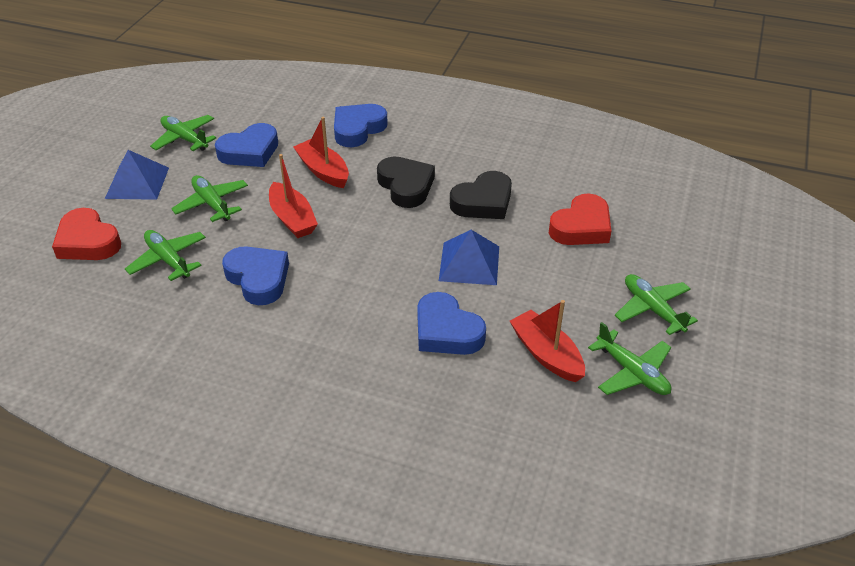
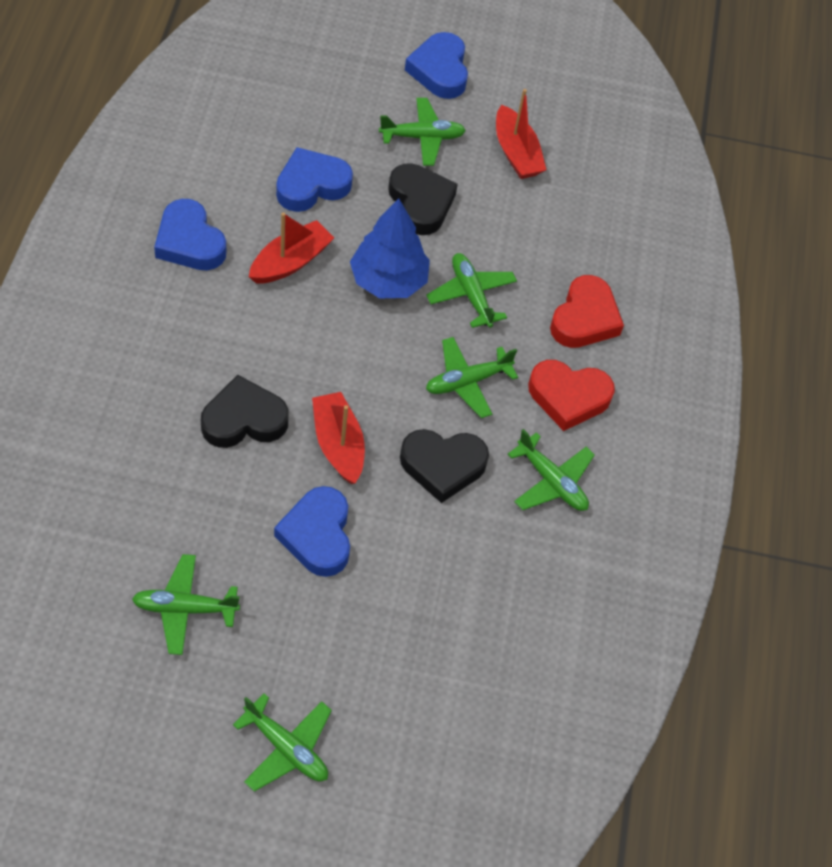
black heart: 2 -> 3
blue pyramid: 2 -> 0
blue tree: 0 -> 1
green plane: 5 -> 6

